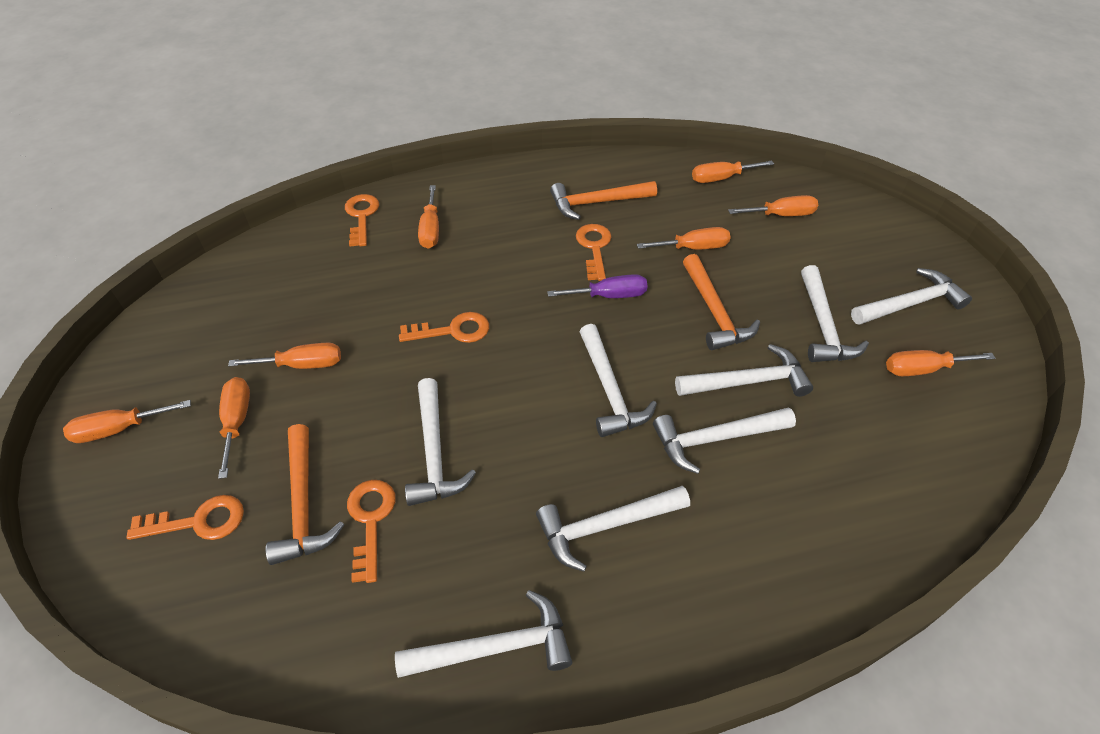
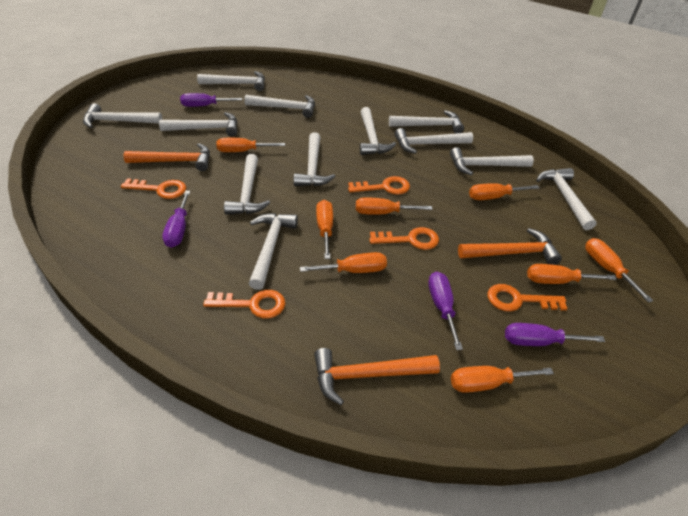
purple screwdriver: 1 -> 4
white hammer: 8 -> 12

